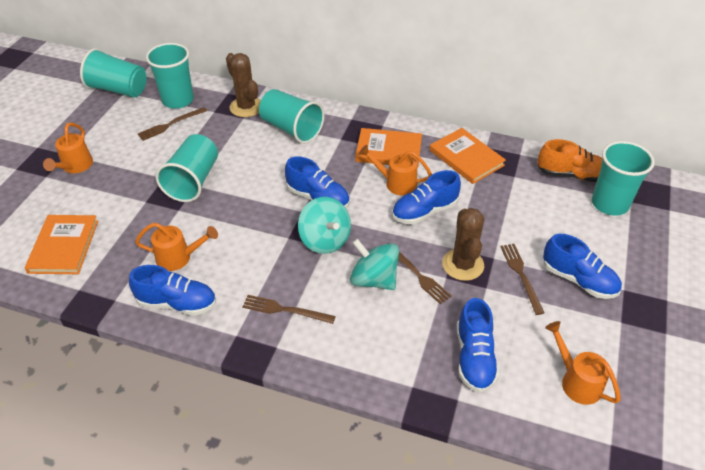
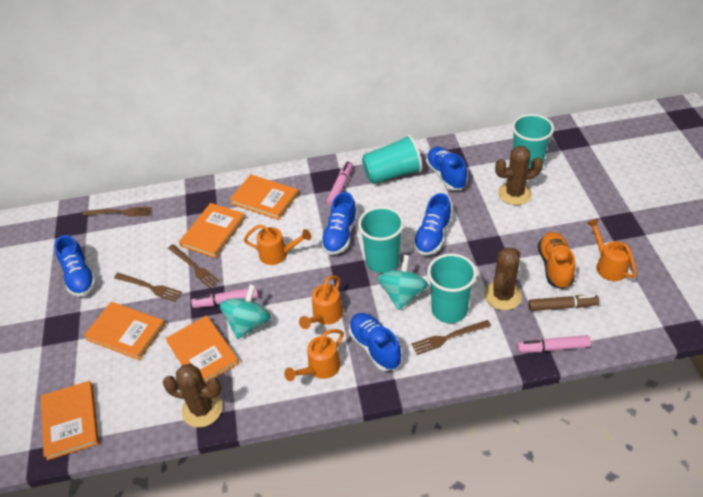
brown cactus: 2 -> 3
brown marker: 0 -> 1
orange book: 3 -> 5
pink marker: 0 -> 3
turquoise cup: 5 -> 4

